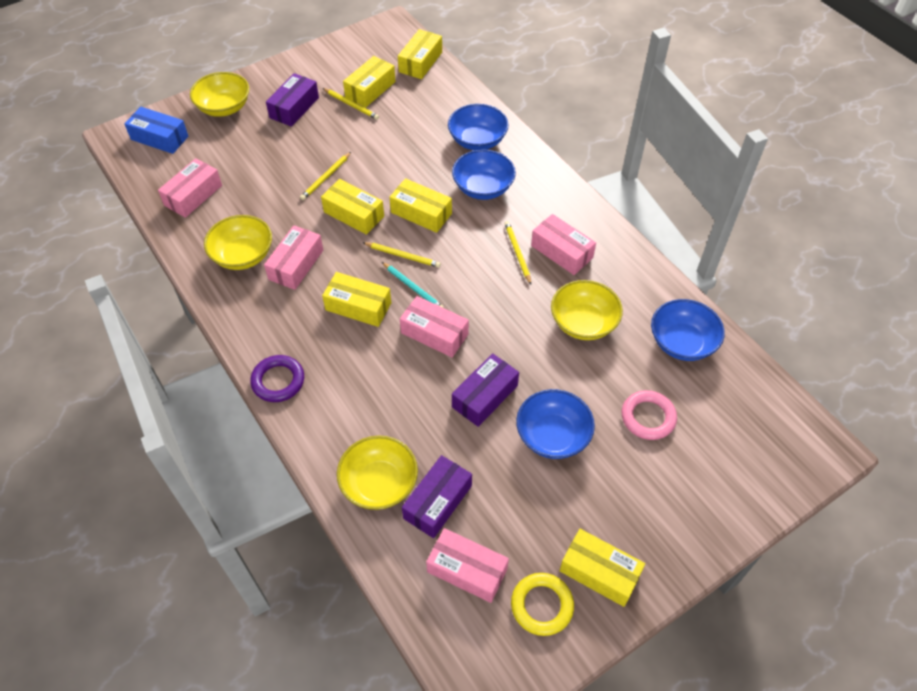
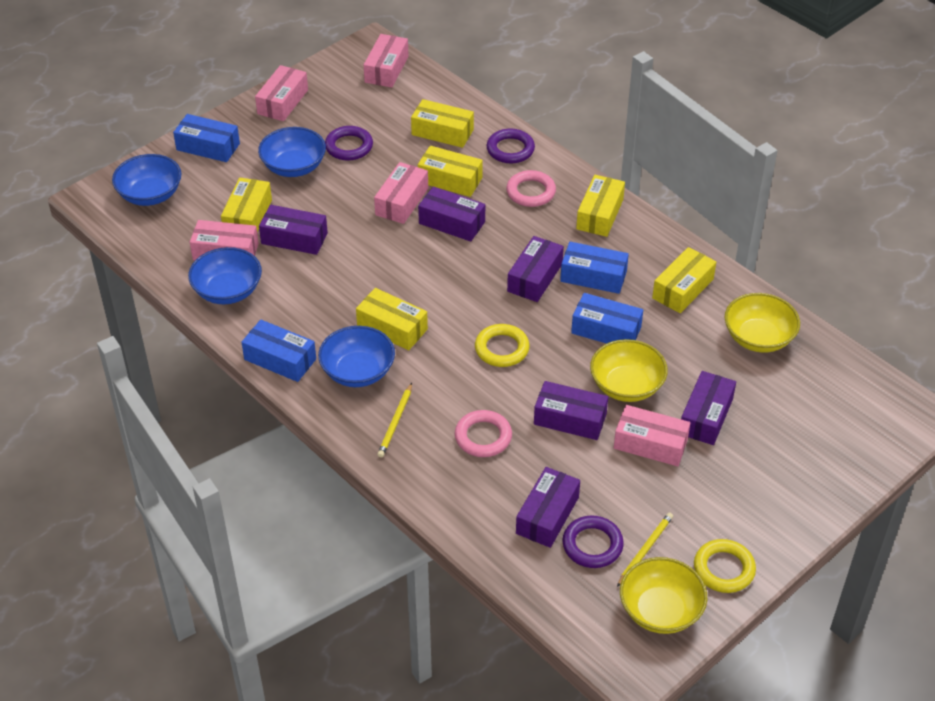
blue box: 1 -> 4
pink ring: 1 -> 2
purple box: 3 -> 6
purple ring: 1 -> 3
turquoise pencil: 1 -> 0
yellow bowl: 4 -> 3
yellow pencil: 4 -> 2
yellow ring: 1 -> 2

